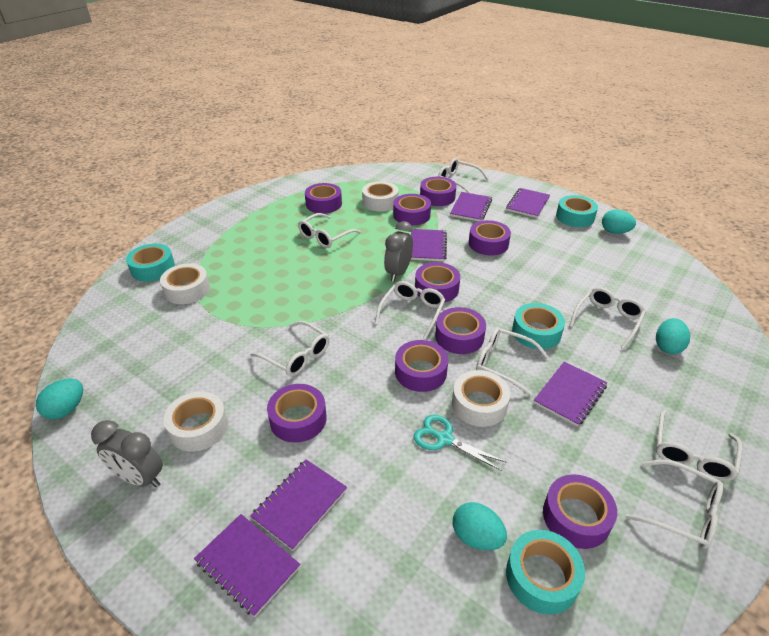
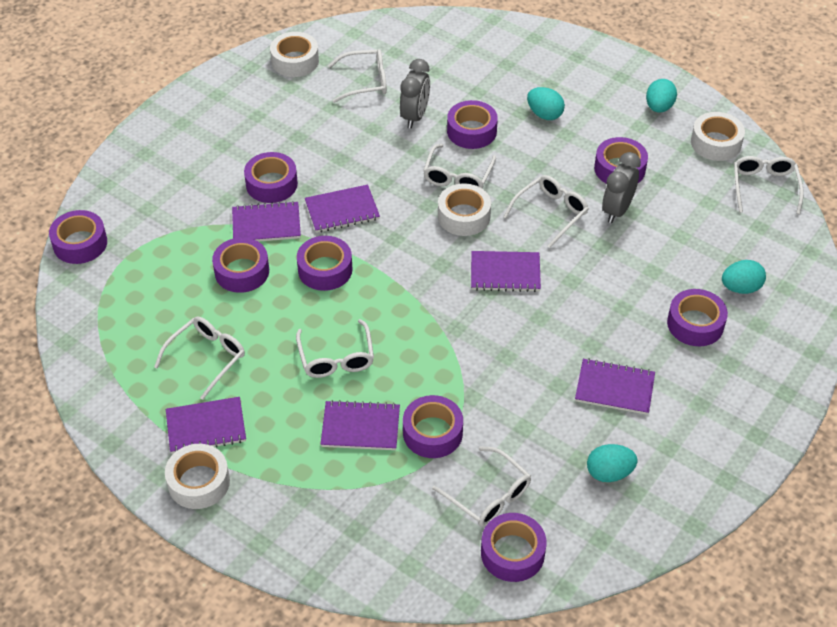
turquoise scissors: 1 -> 0
turquoise tape: 4 -> 0
white glasses: 8 -> 7

